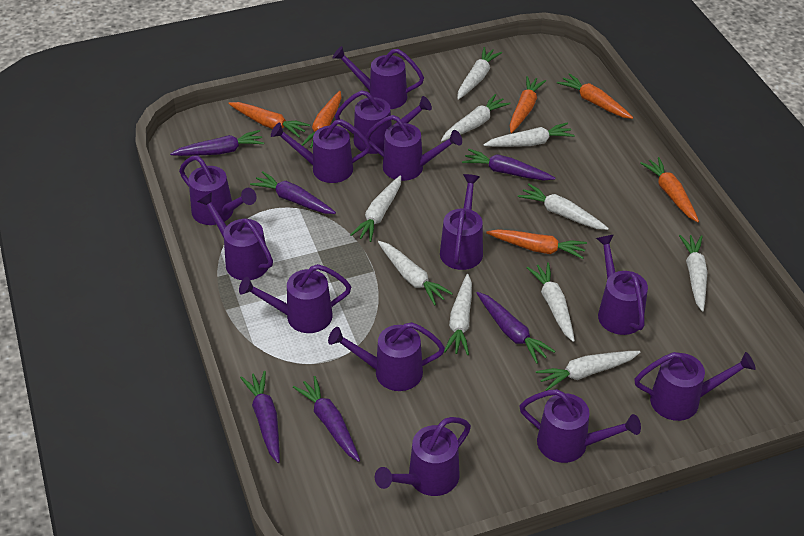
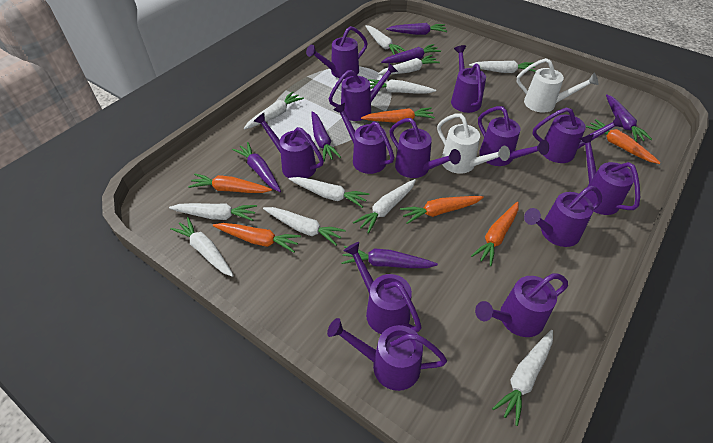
white carrot: 10 -> 11
white watering can: 0 -> 2

